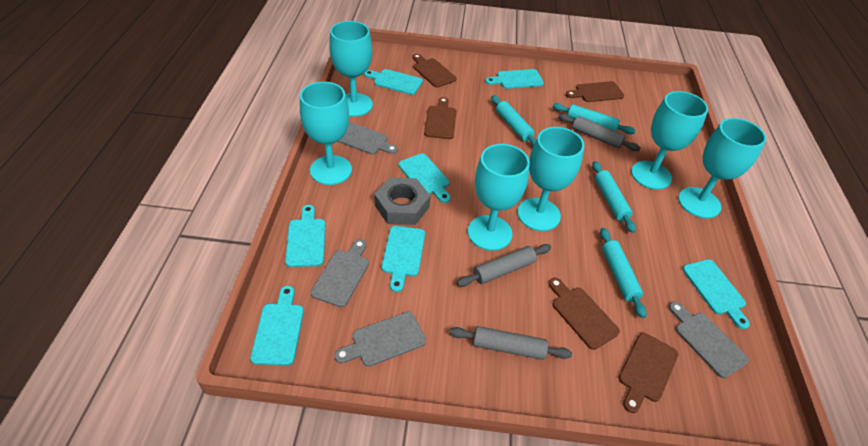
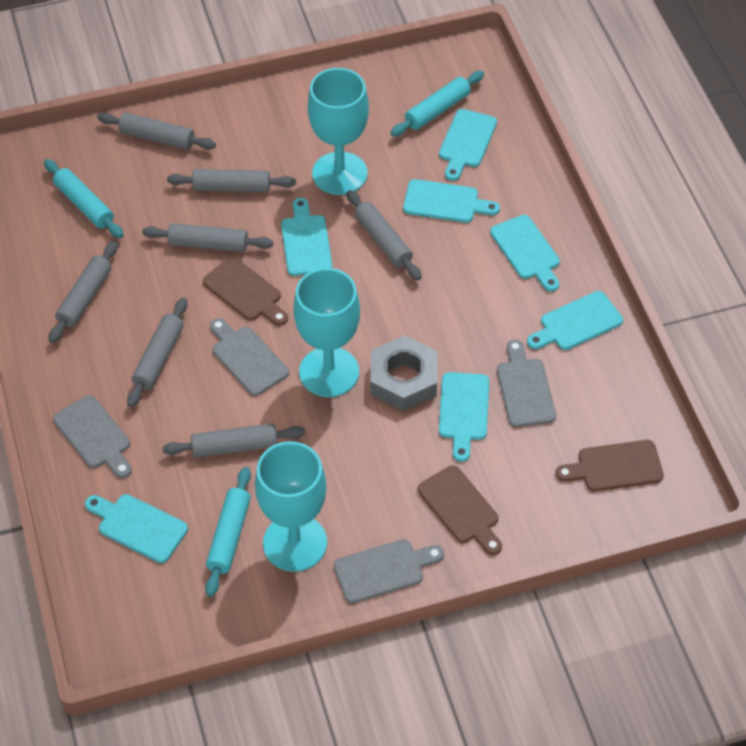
brown cutting board: 5 -> 3
grey rolling pin: 3 -> 7
turquoise goblet: 6 -> 3
turquoise rolling pin: 4 -> 3

